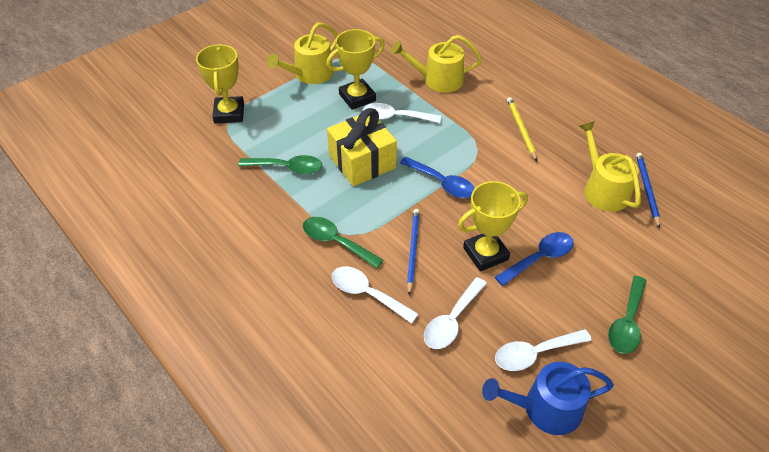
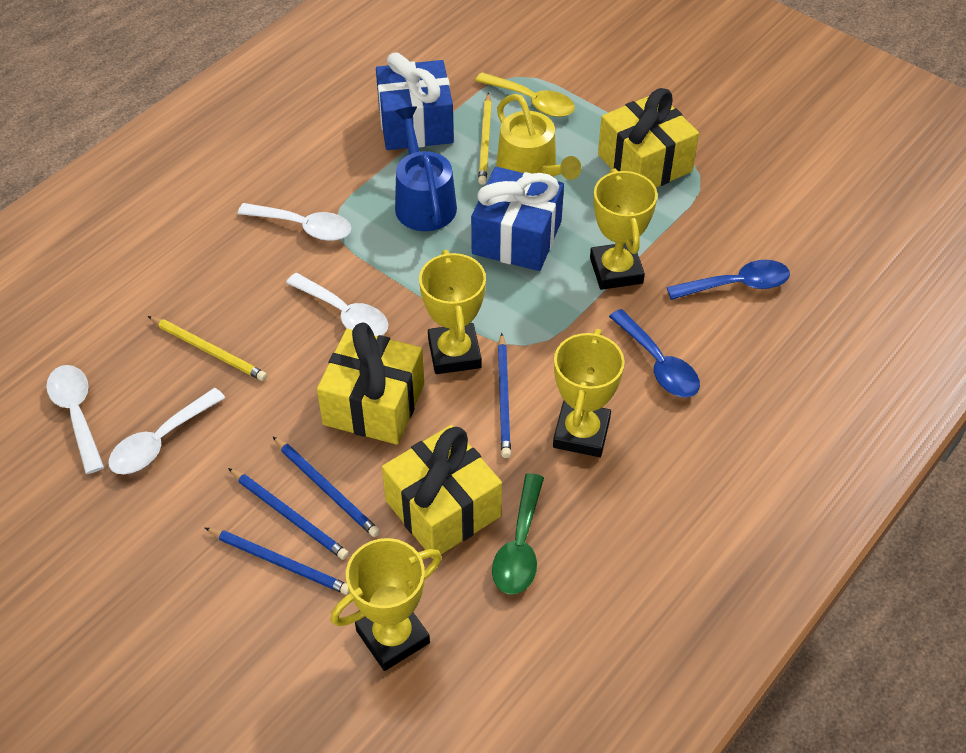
blue gift: 0 -> 2
blue pencil: 2 -> 4
green spoon: 3 -> 1
yellow gift: 1 -> 3
yellow pencil: 1 -> 2
yellow spoon: 0 -> 1
yellow trophy: 3 -> 4
yellow watering can: 3 -> 1

